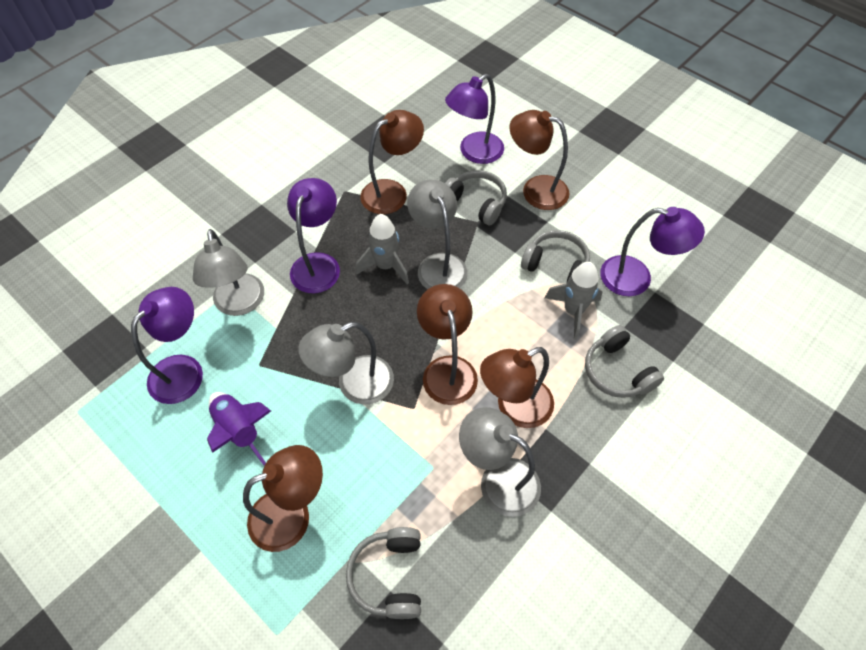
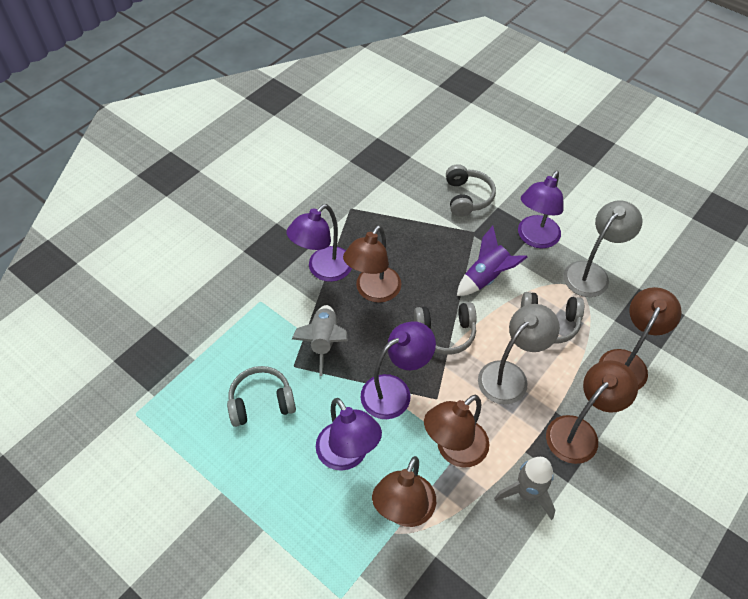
grey lamp: 4 -> 2

